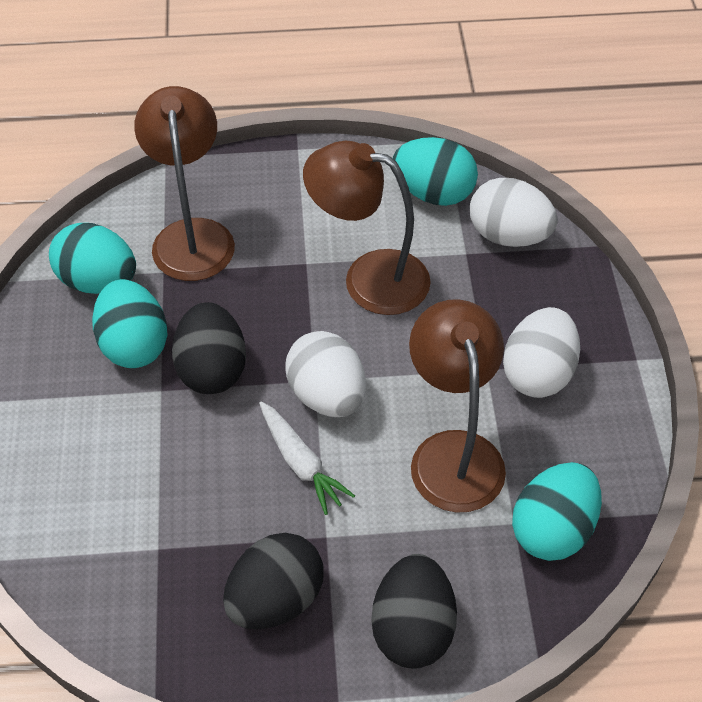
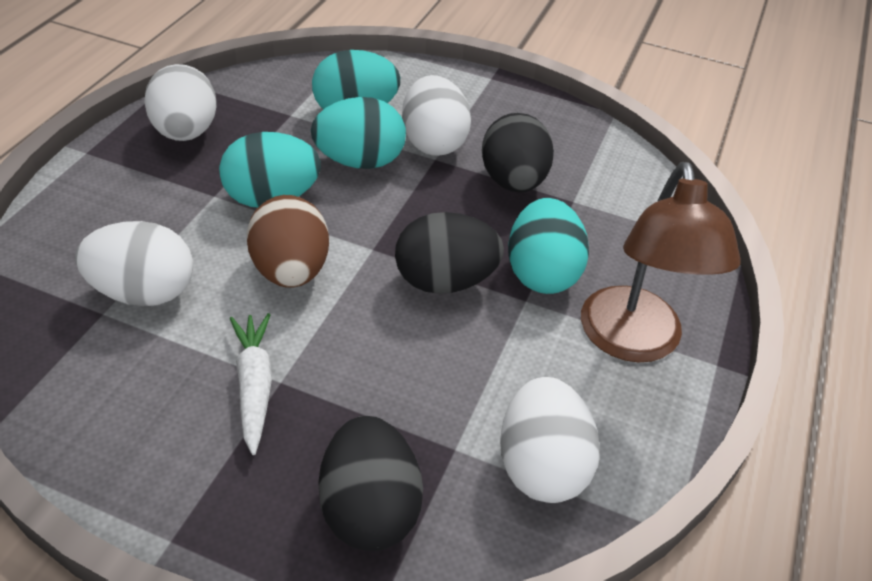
brown egg: 0 -> 1
brown lamp: 3 -> 1
white egg: 3 -> 4

